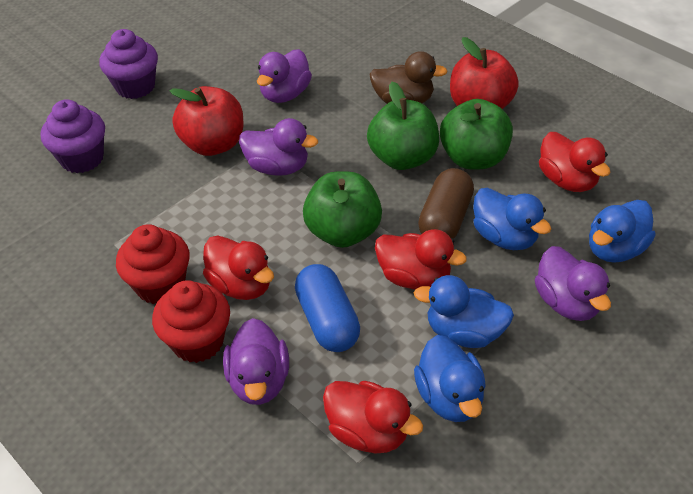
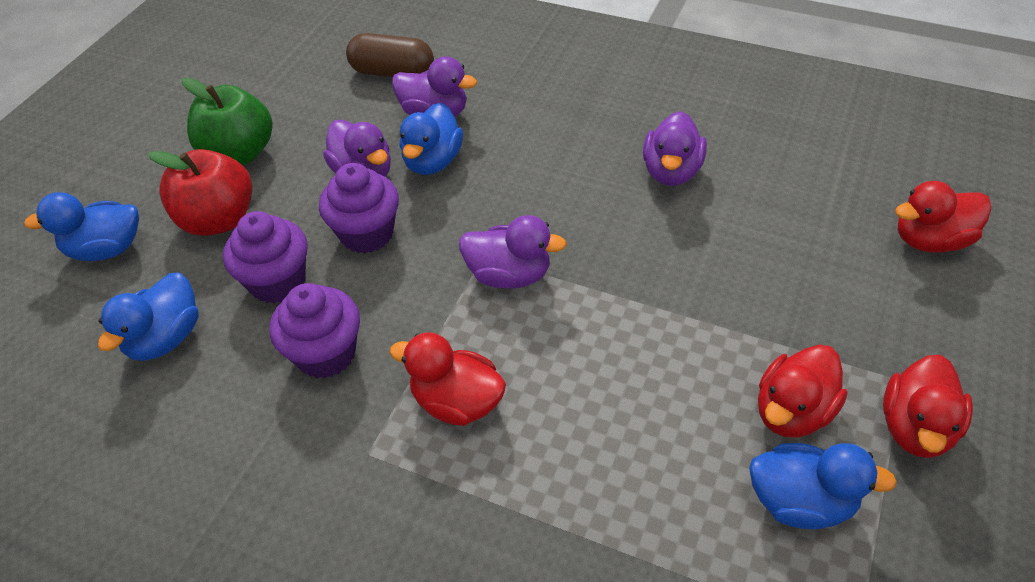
blue capsule: 1 -> 0
brown duck: 1 -> 0
green apple: 3 -> 1
purple cupcake: 2 -> 3
red apple: 2 -> 1
red cupcake: 2 -> 0

